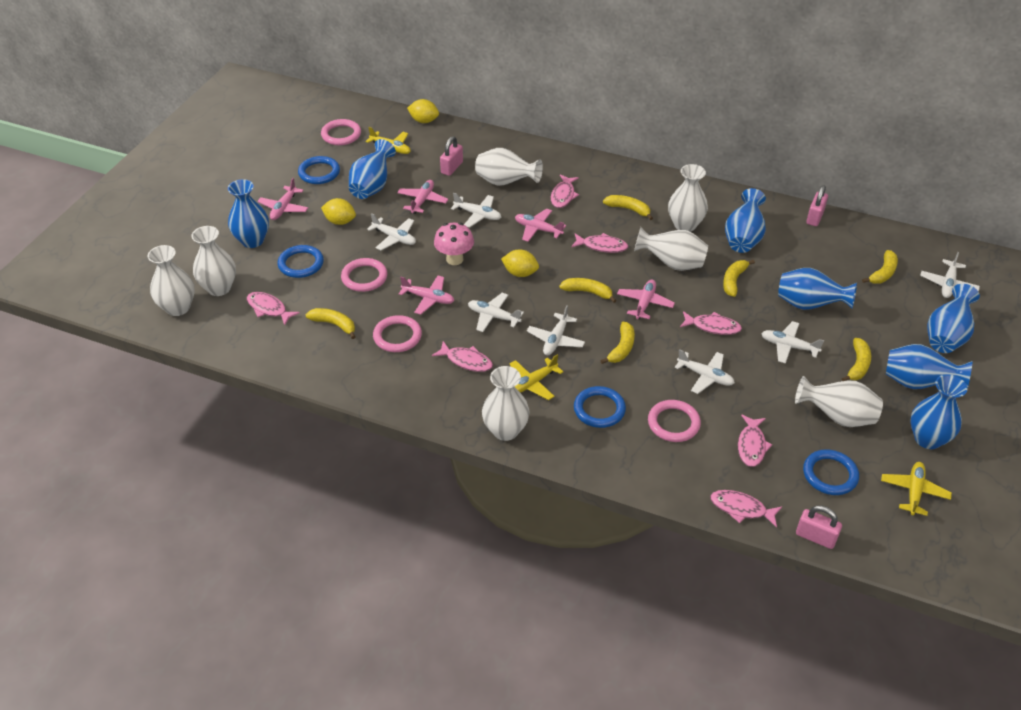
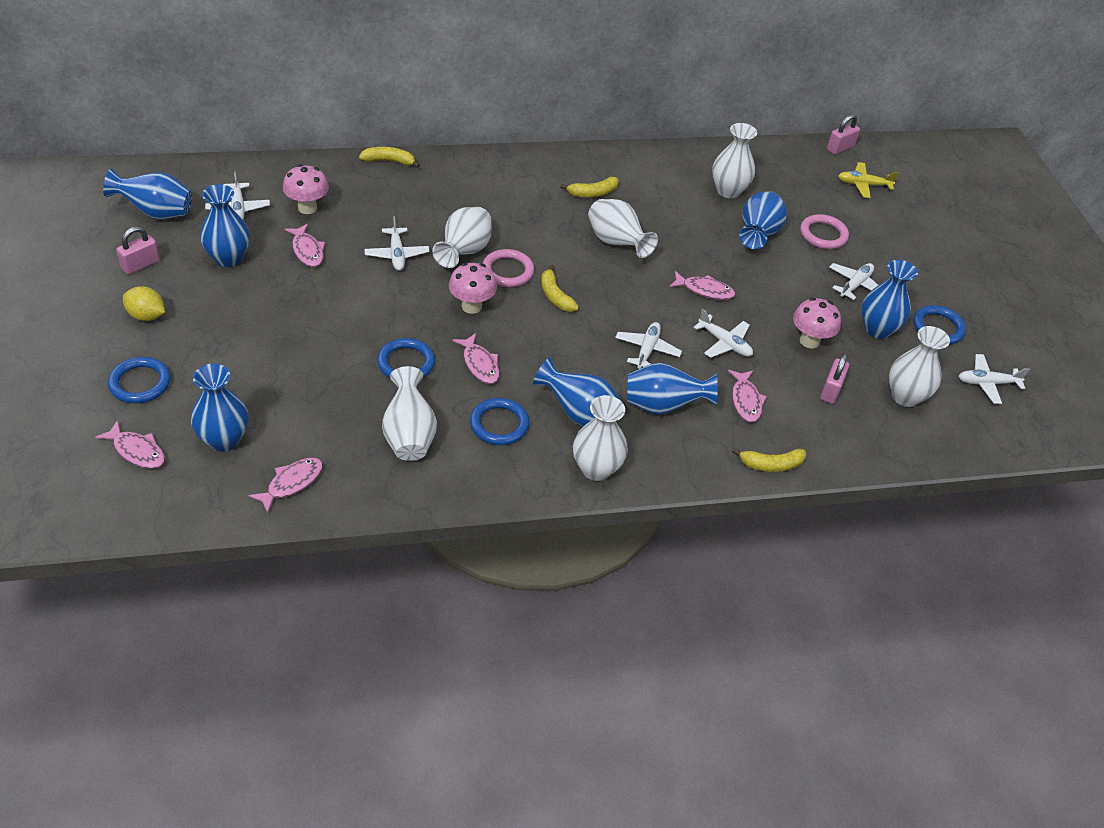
pink fish: 7 -> 6
pink mushroom: 1 -> 3
pink plane: 5 -> 0
pink ring: 4 -> 2
white plane: 7 -> 6
white vase: 7 -> 6
yellow banana: 7 -> 4
yellow lemon: 3 -> 1
yellow plane: 3 -> 1

